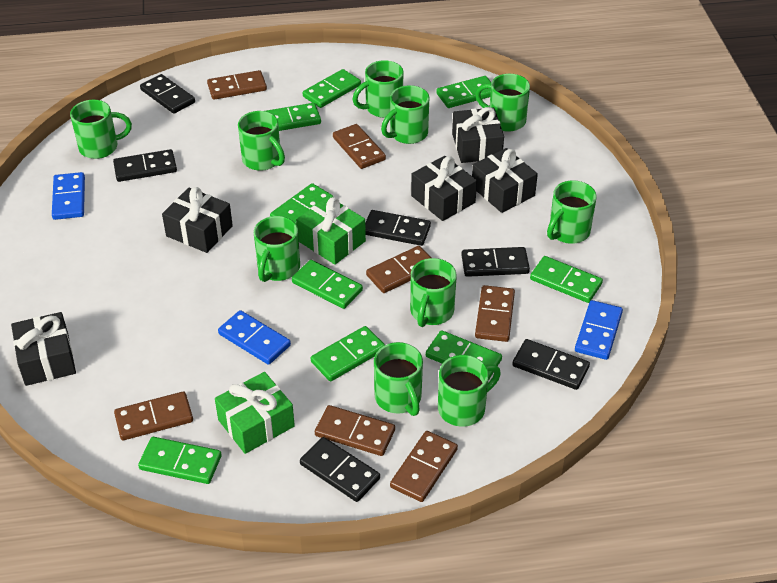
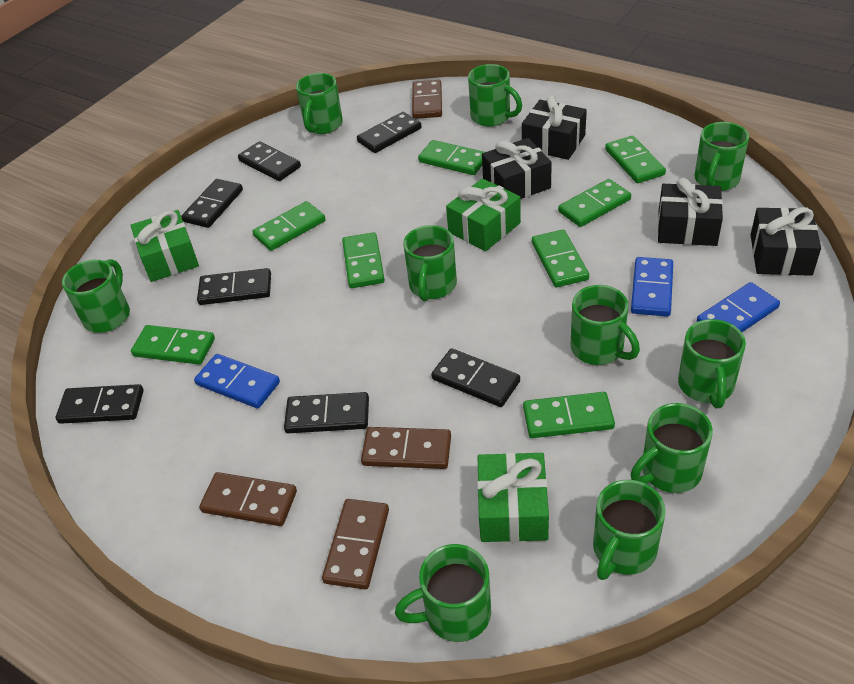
black domino: 6 -> 7
black gift: 5 -> 4
brown domino: 7 -> 4
green domino: 9 -> 8
green gift: 2 -> 3

